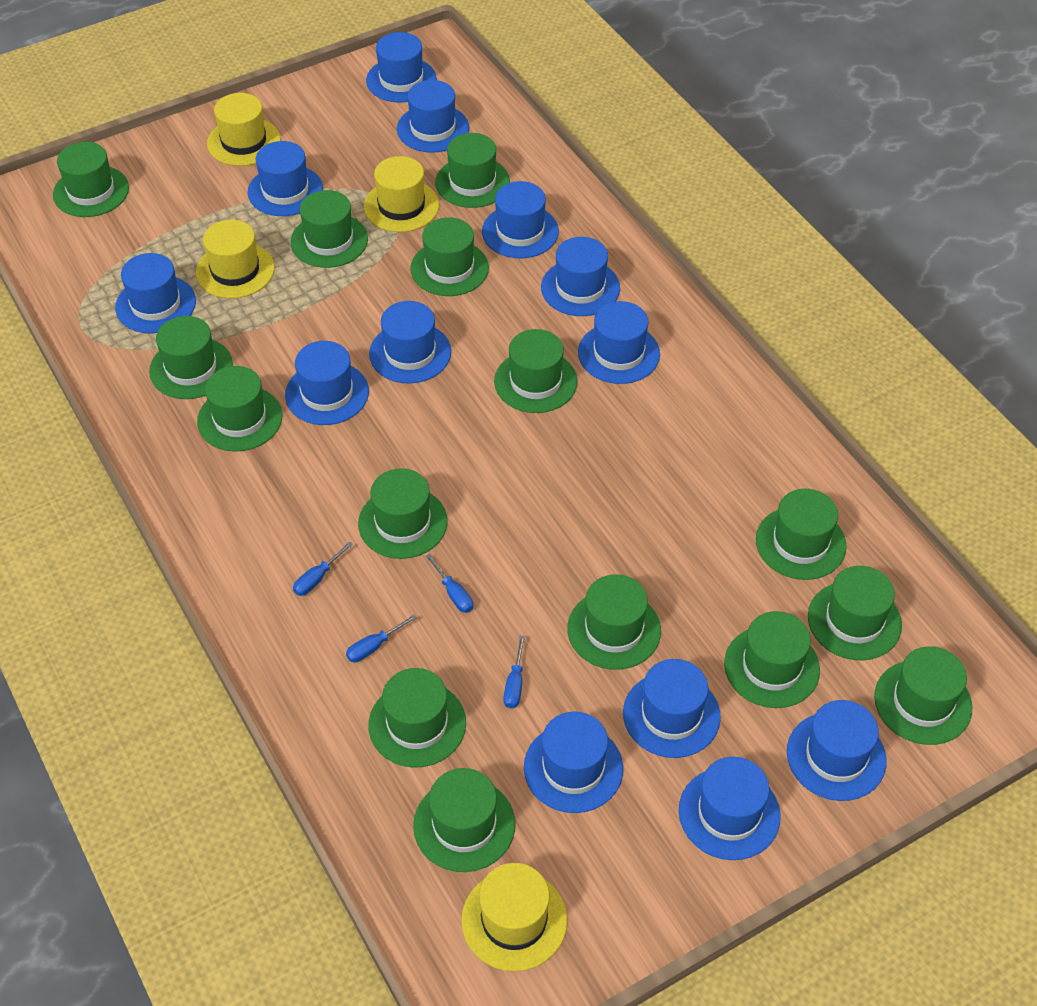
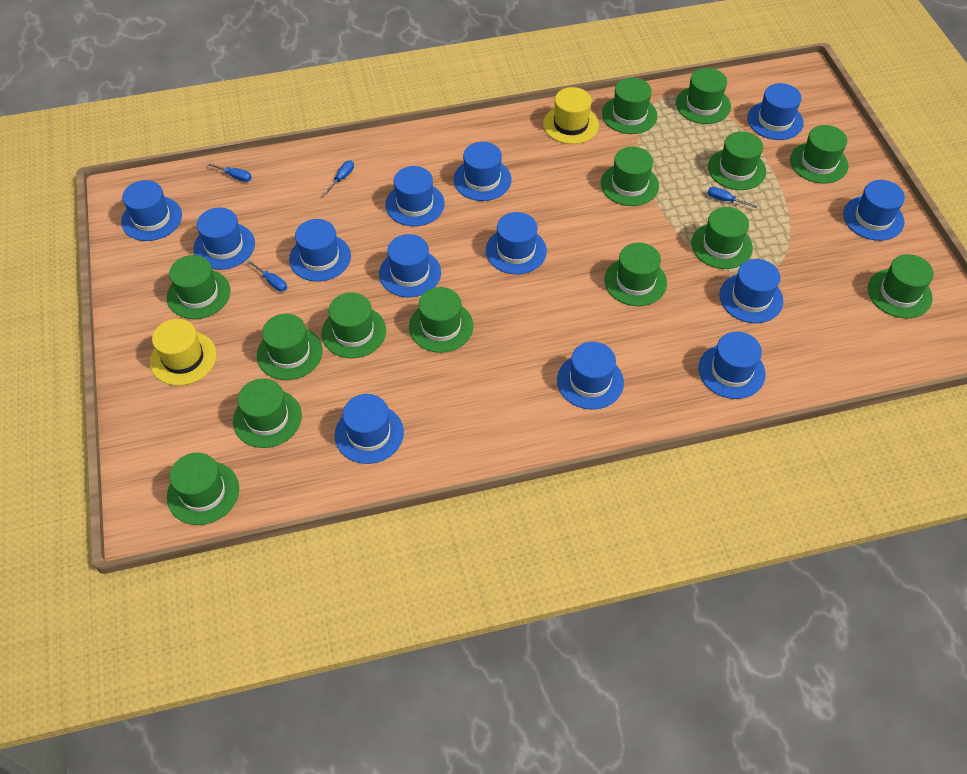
green hat: 15 -> 14
yellow hat: 4 -> 2

